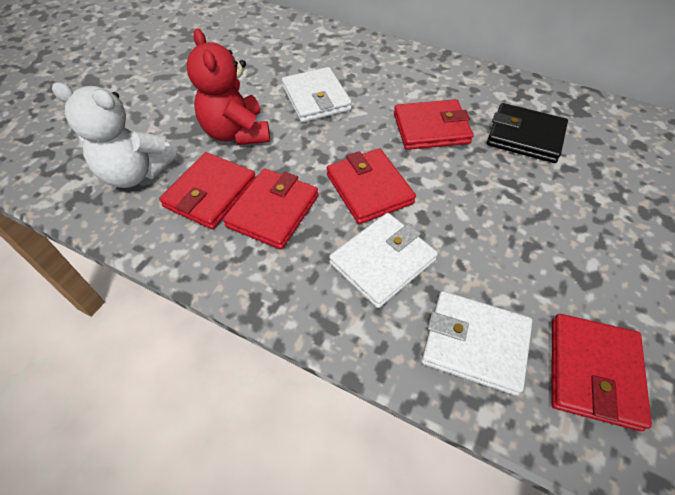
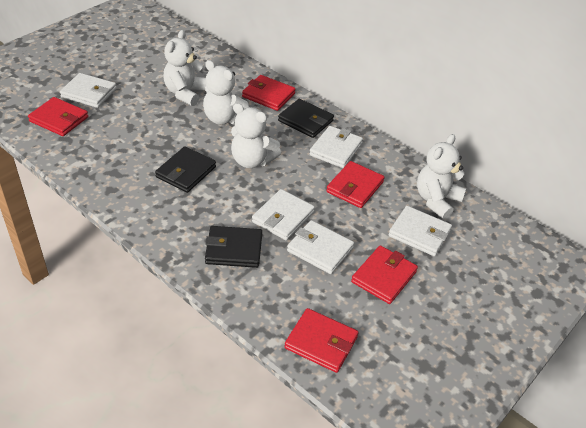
black wallet: 1 -> 3
red teddy bear: 1 -> 0
white teddy bear: 1 -> 4
white wallet: 3 -> 5

